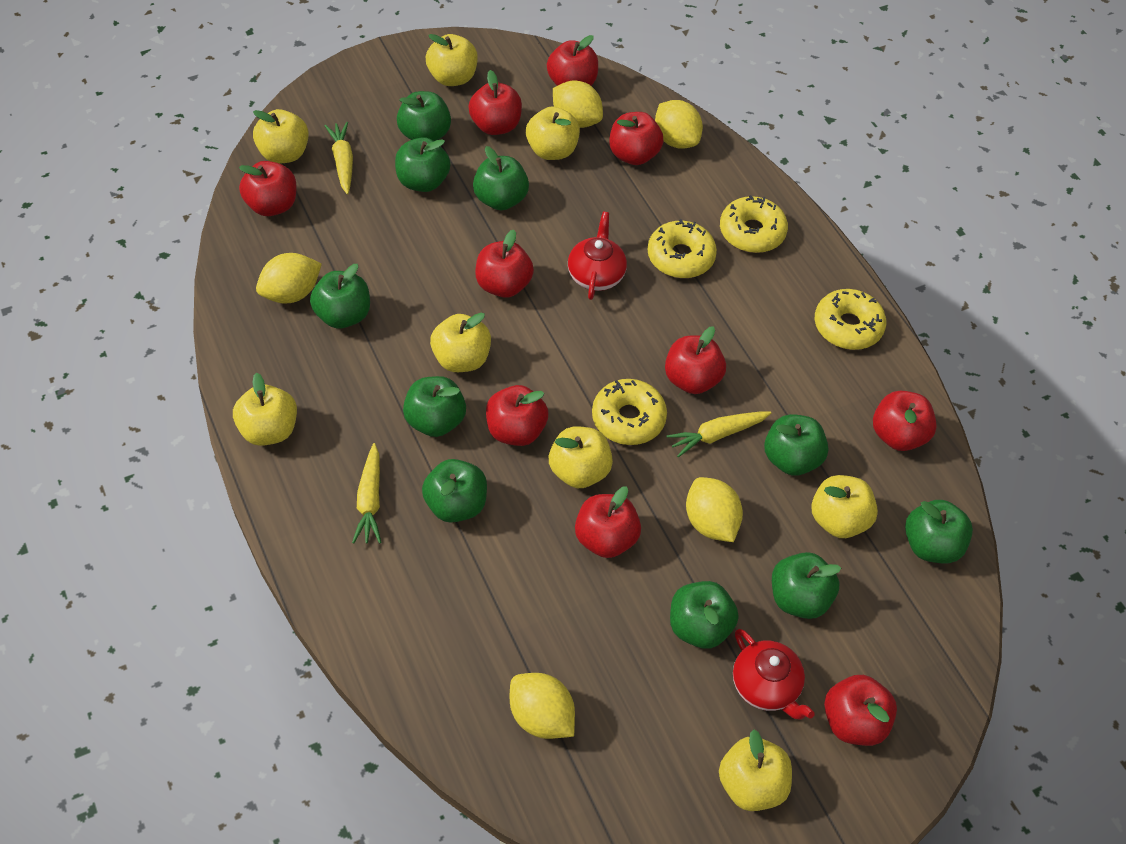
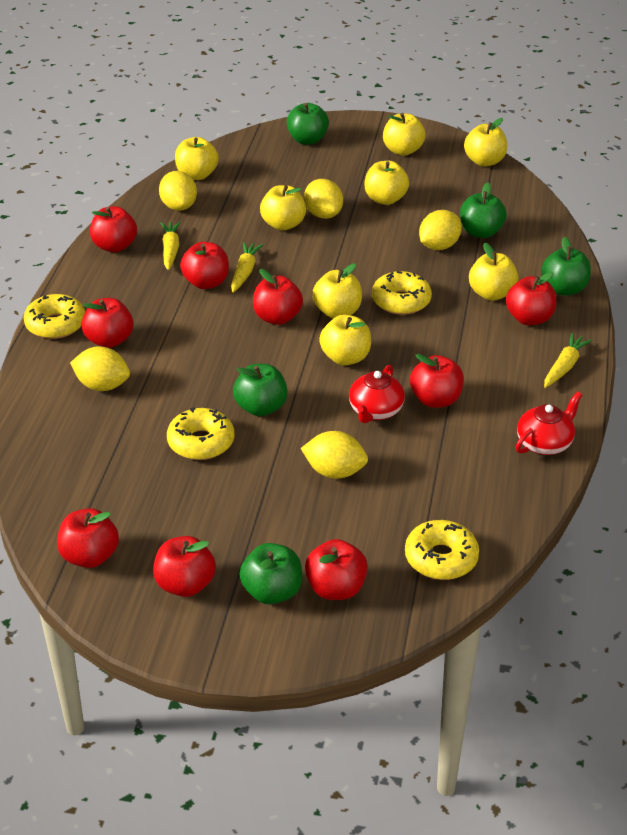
green apple: 10 -> 5
red apple: 10 -> 9

